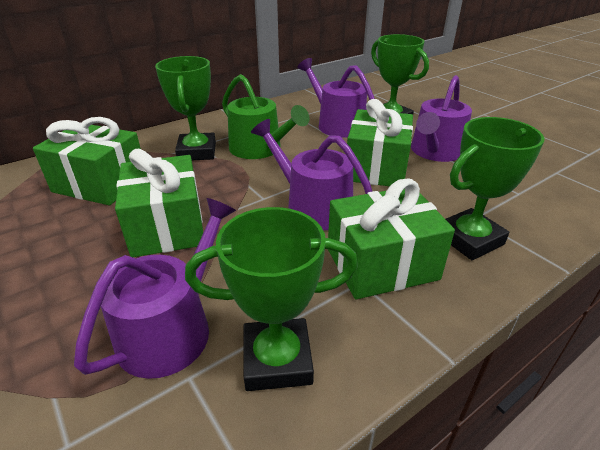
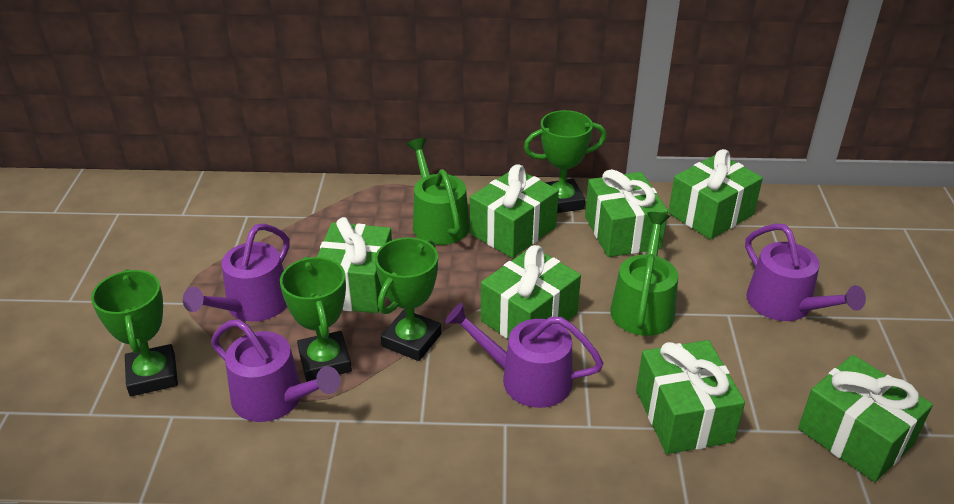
green gift: 4 -> 7
green watering can: 1 -> 2

